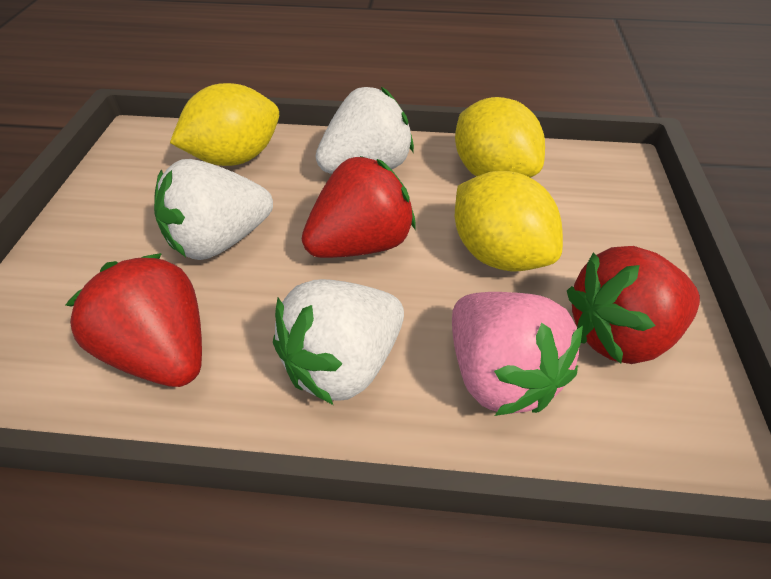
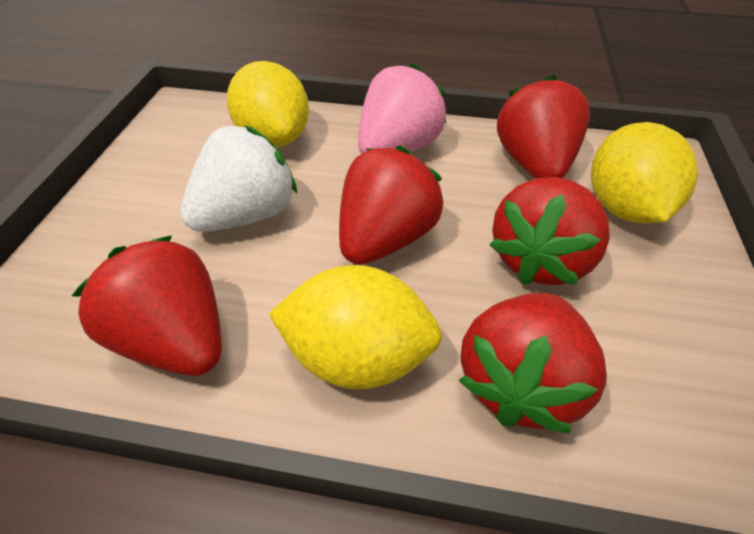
red strawberry: 3 -> 5
white strawberry: 3 -> 1

